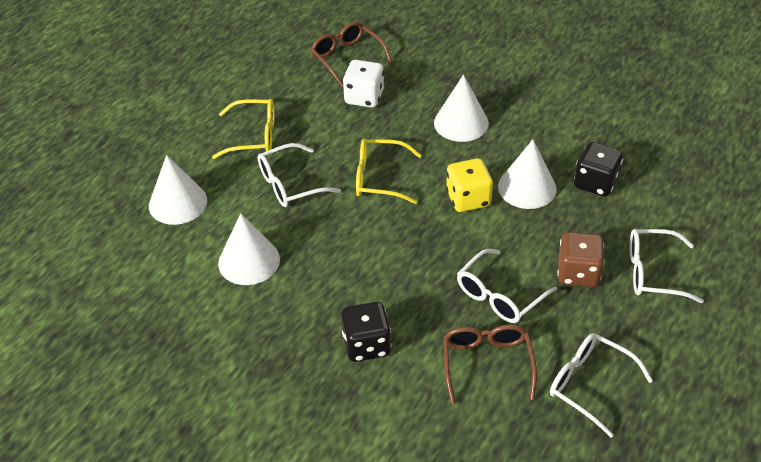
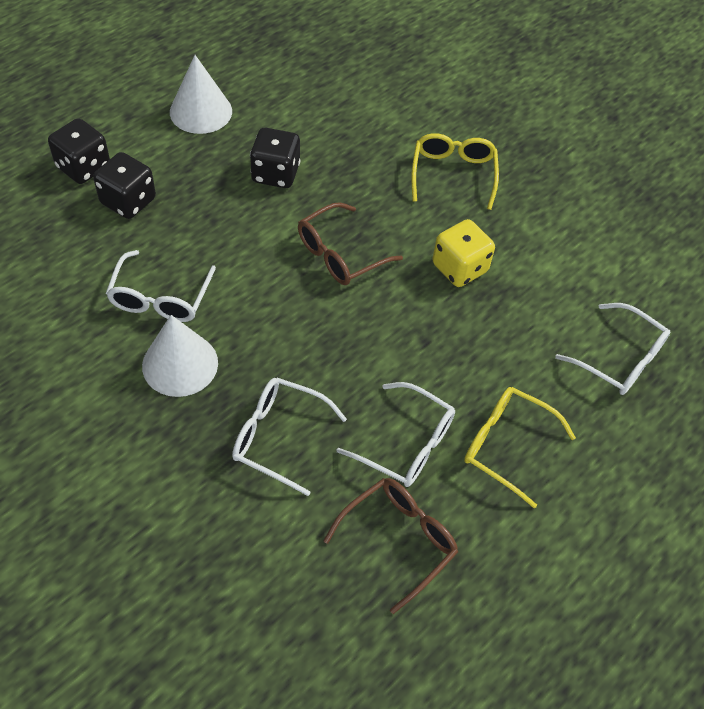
black dice: 2 -> 3
brown dice: 1 -> 0
white cone: 4 -> 2
white dice: 1 -> 0

